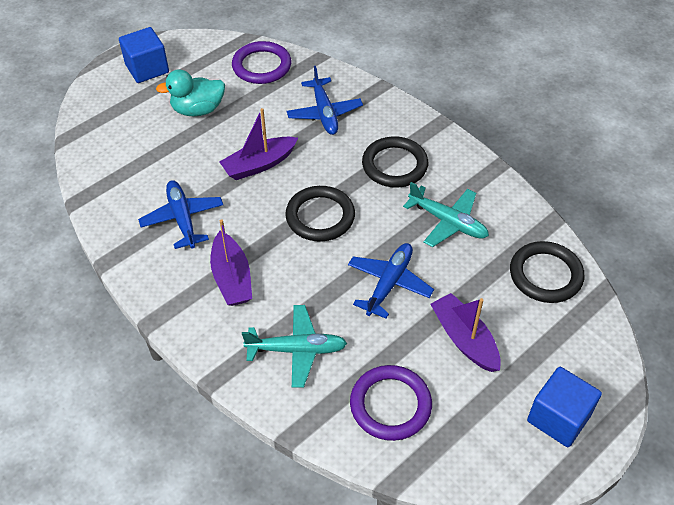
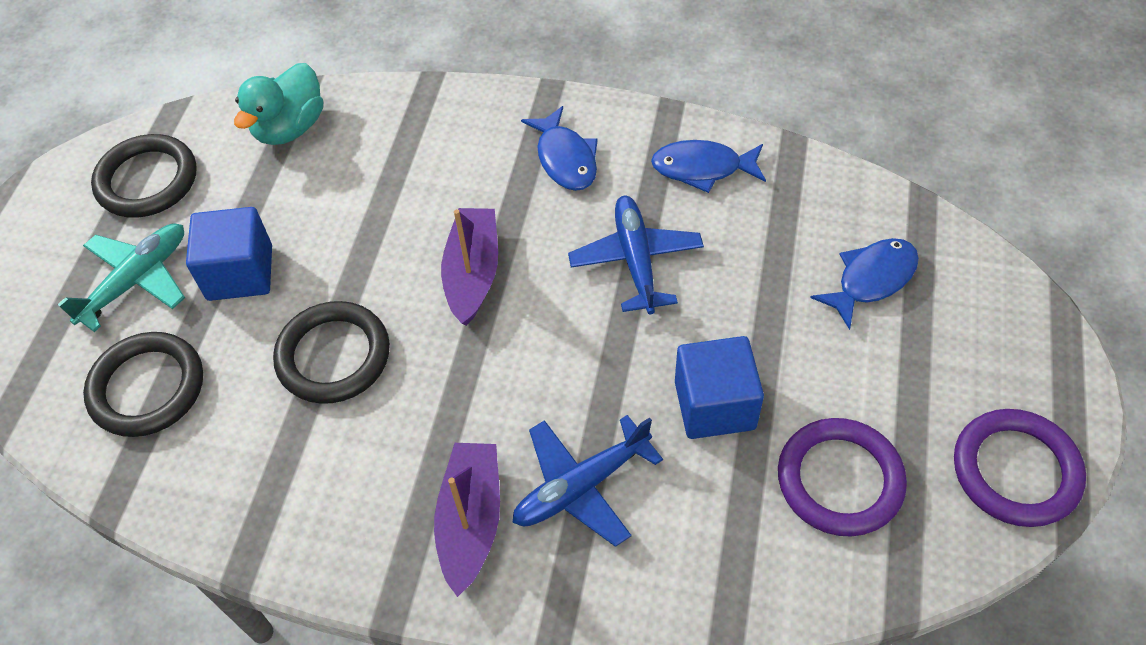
blue fish: 0 -> 3
blue plane: 3 -> 2
purple boat: 3 -> 2
turquoise plane: 2 -> 1

